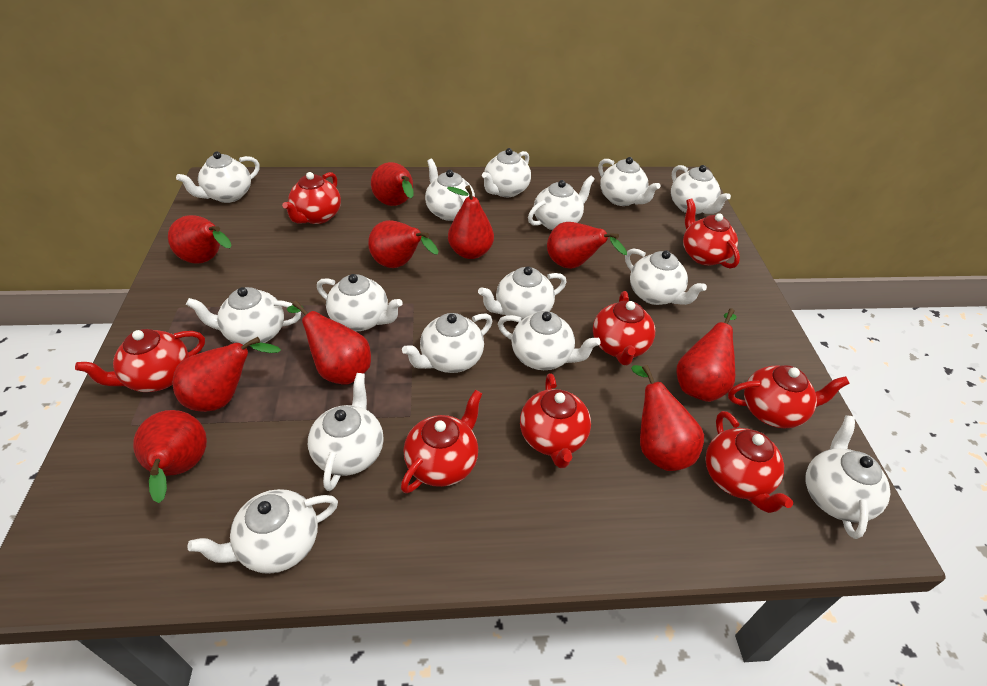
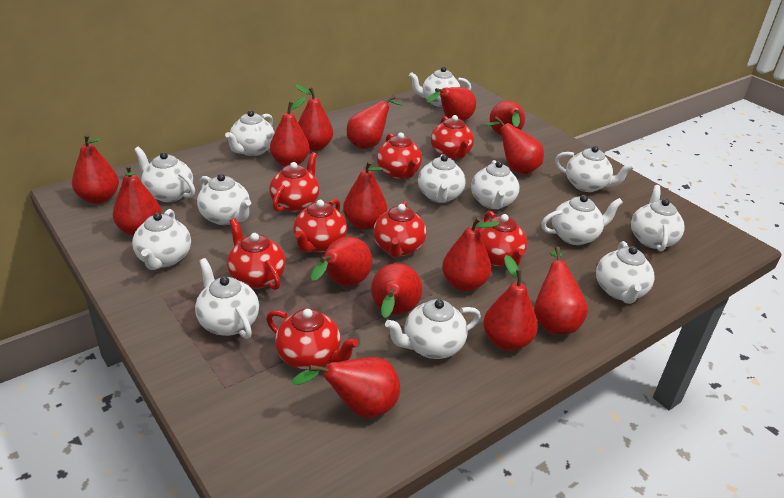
red pear: 10 -> 15
white teapot: 15 -> 13

